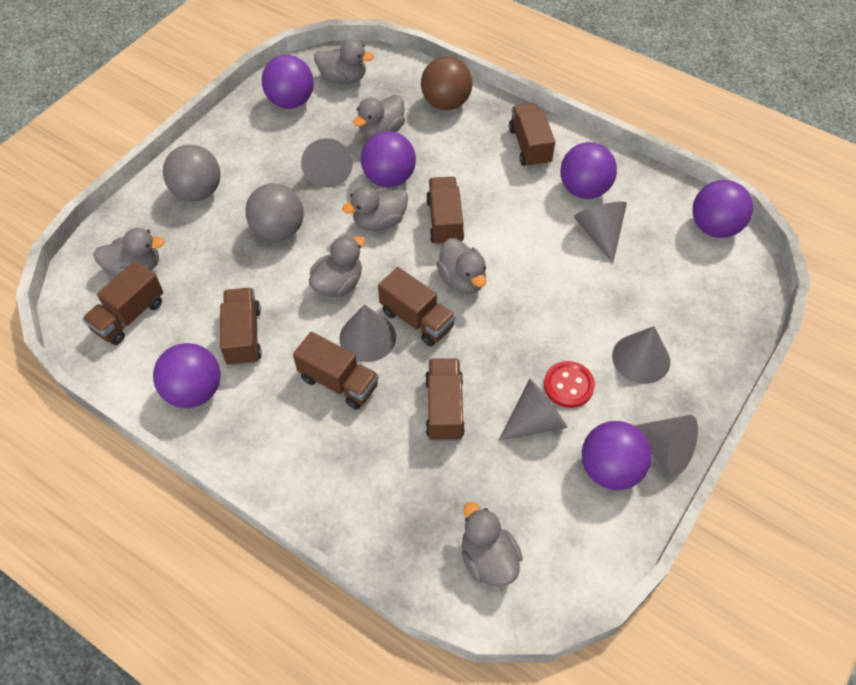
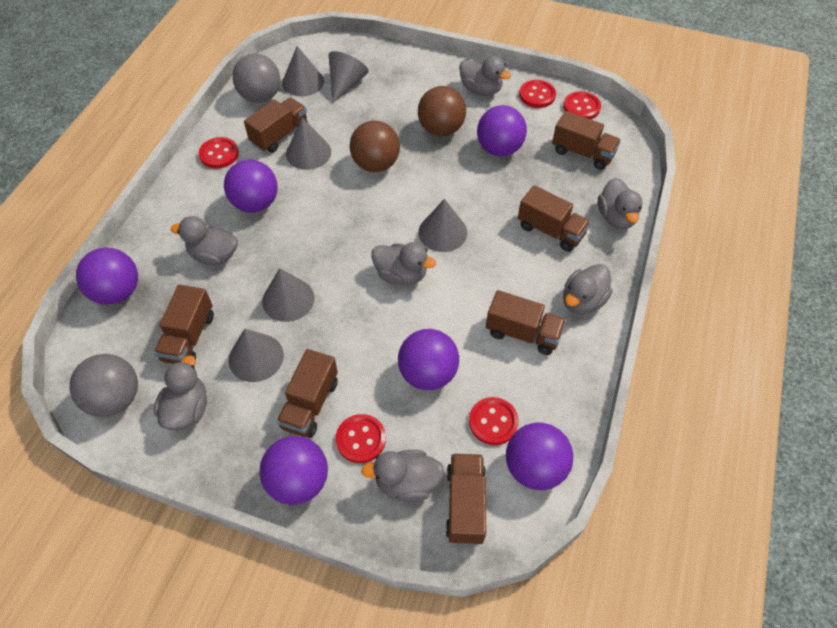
brown ball: 1 -> 2
red button: 1 -> 5

